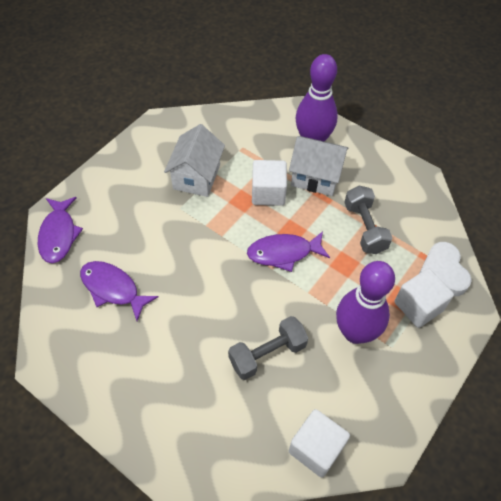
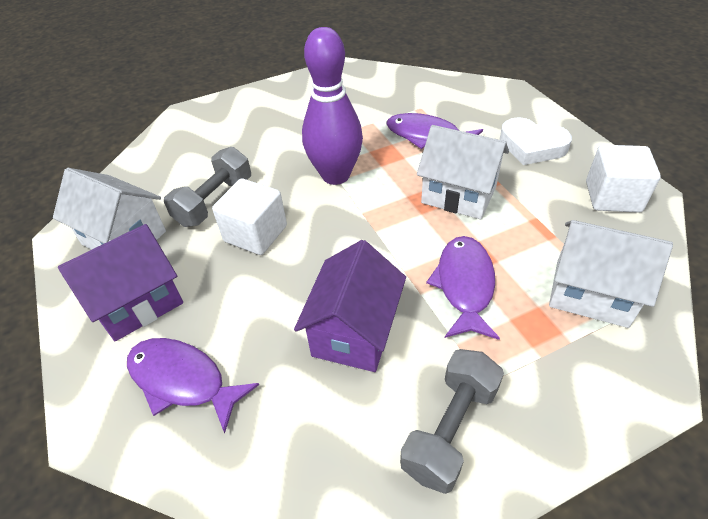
purple bowling pin: 2 -> 1
purple house: 0 -> 2
white cube: 3 -> 2
white house: 2 -> 3

